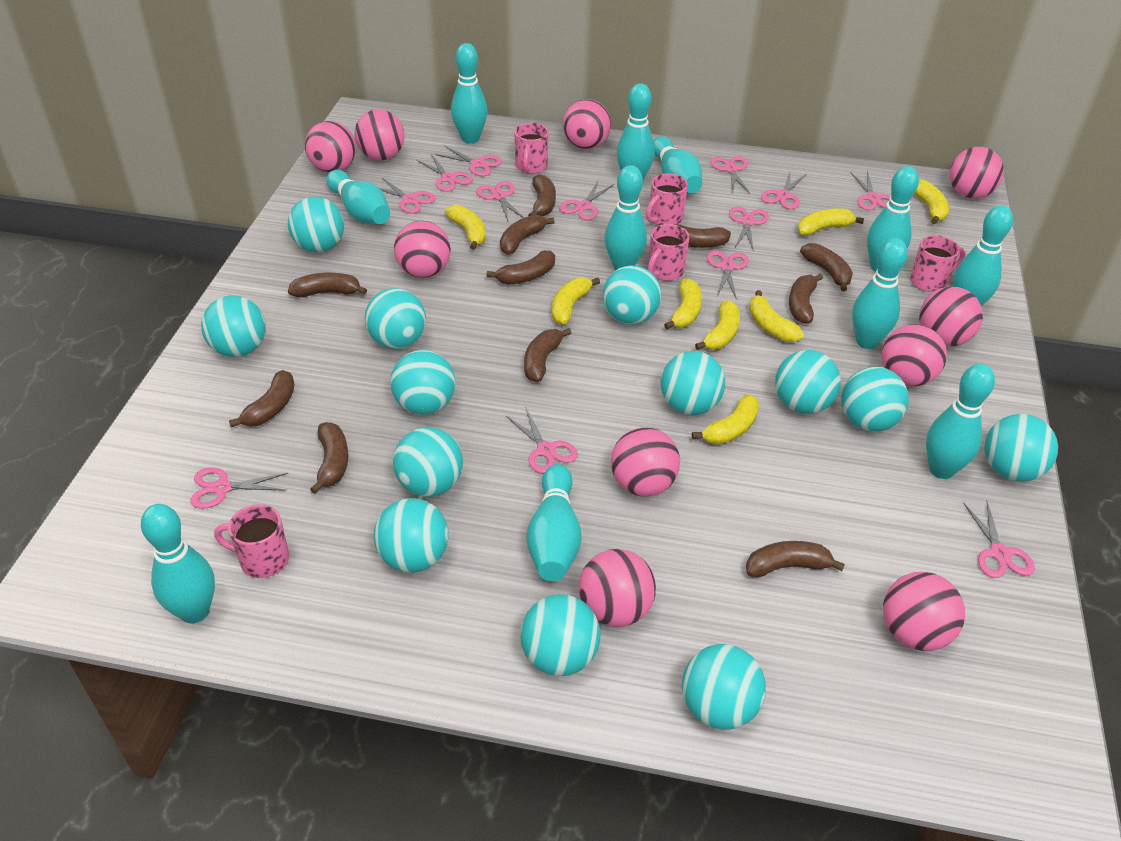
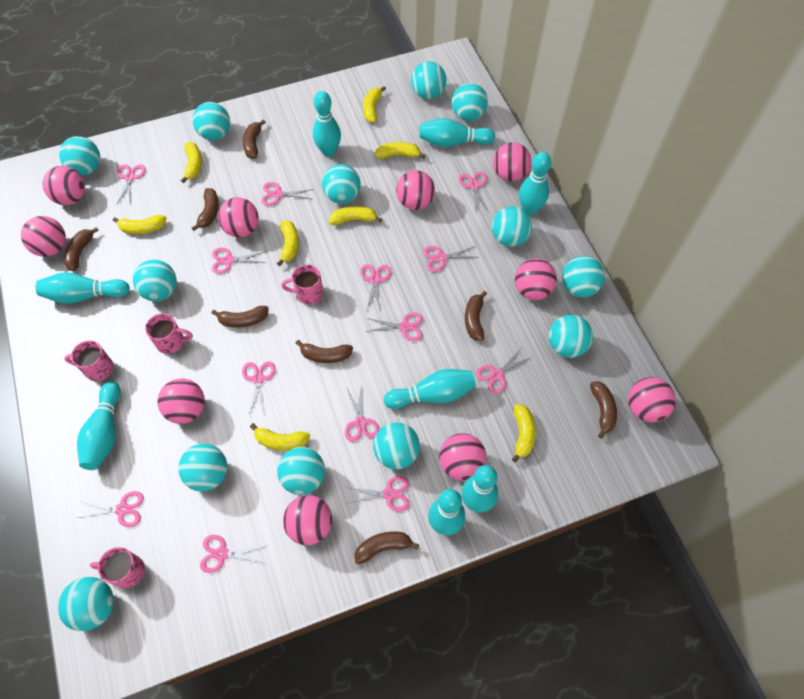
brown banana: 11 -> 8
pink mug: 5 -> 4
turquoise bowling pin: 11 -> 8

